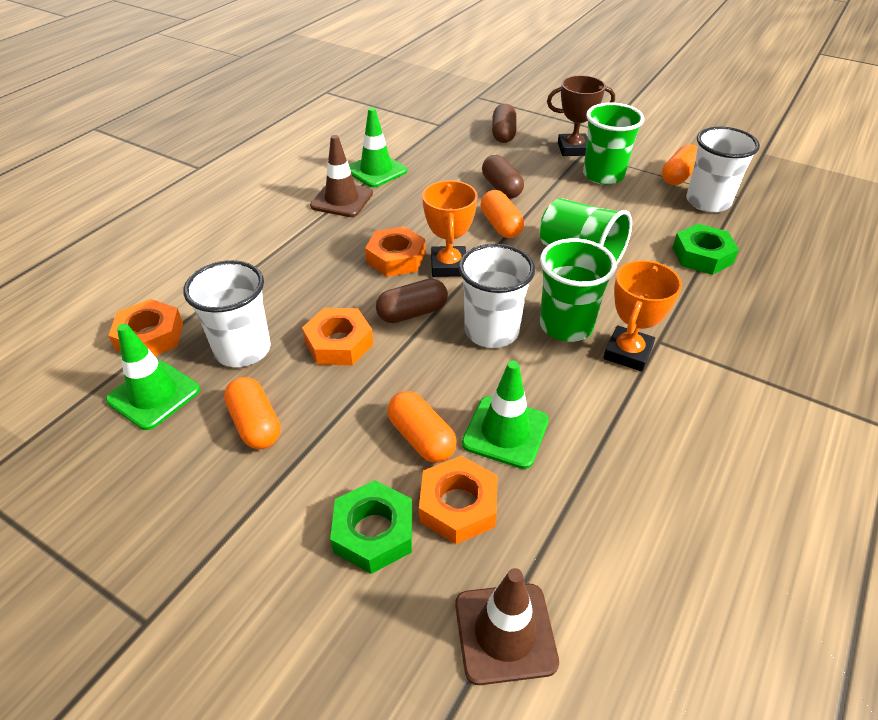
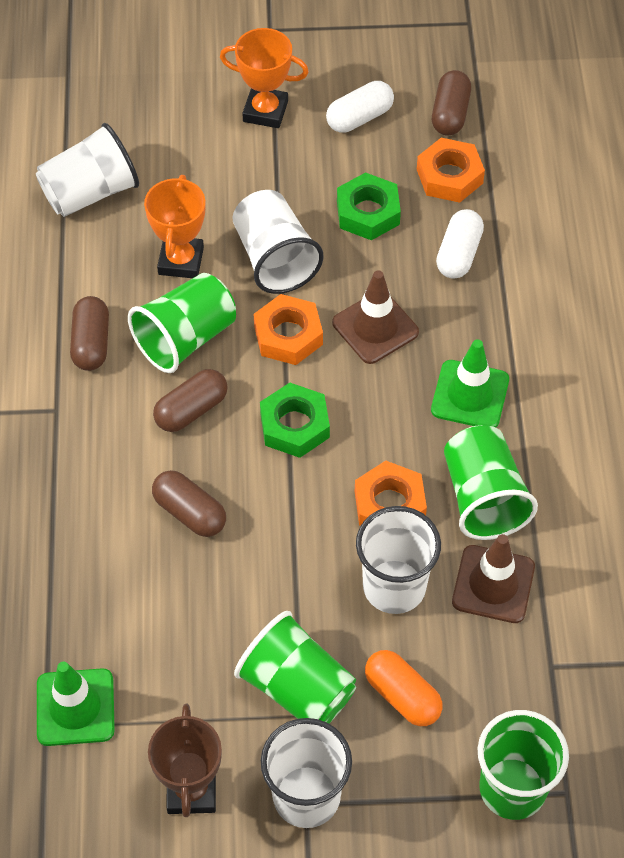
brown capsule: 3 -> 4
green cup: 3 -> 4
green traffic cone: 3 -> 2
orange capsule: 4 -> 1
orange nut: 4 -> 3
white capsule: 0 -> 2
white cup: 3 -> 4

